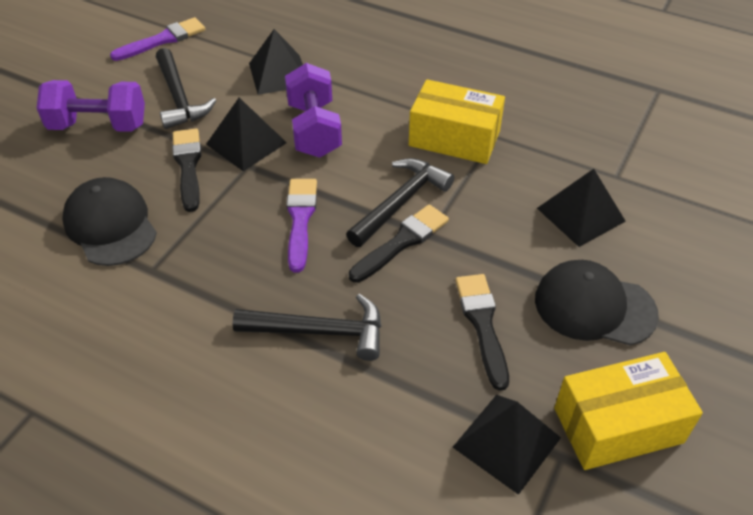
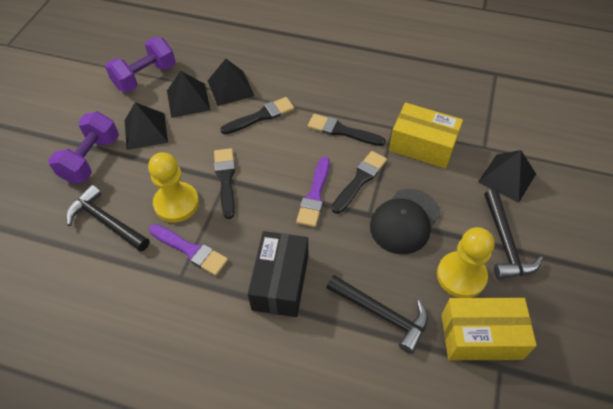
black box: 0 -> 1
black brush: 3 -> 4
black cap: 2 -> 1
yellow pawn: 0 -> 2

